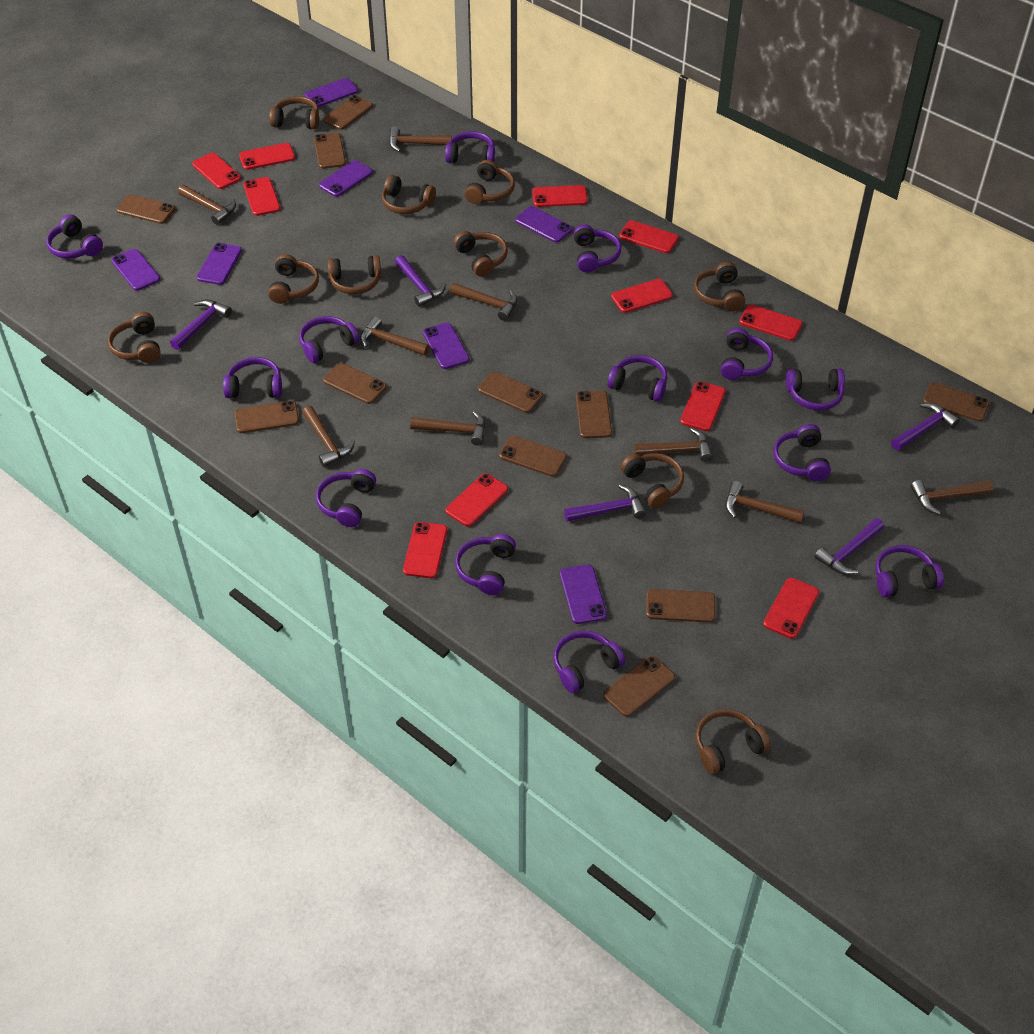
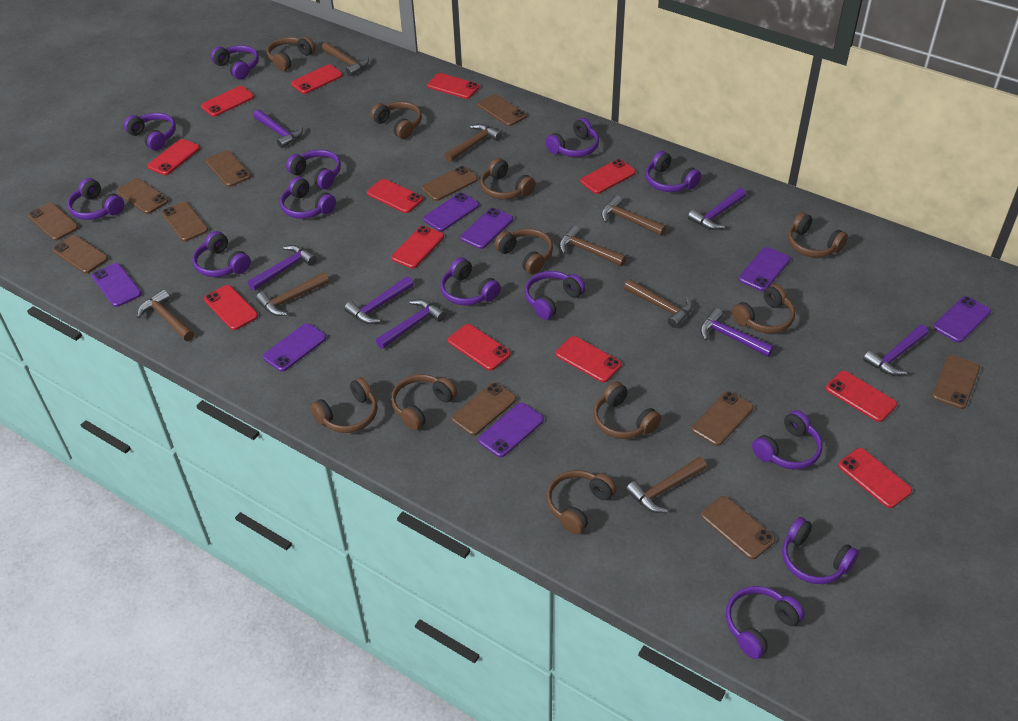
brown hammer: 9 -> 8
purple hammer: 5 -> 7
red phone: 11 -> 12

